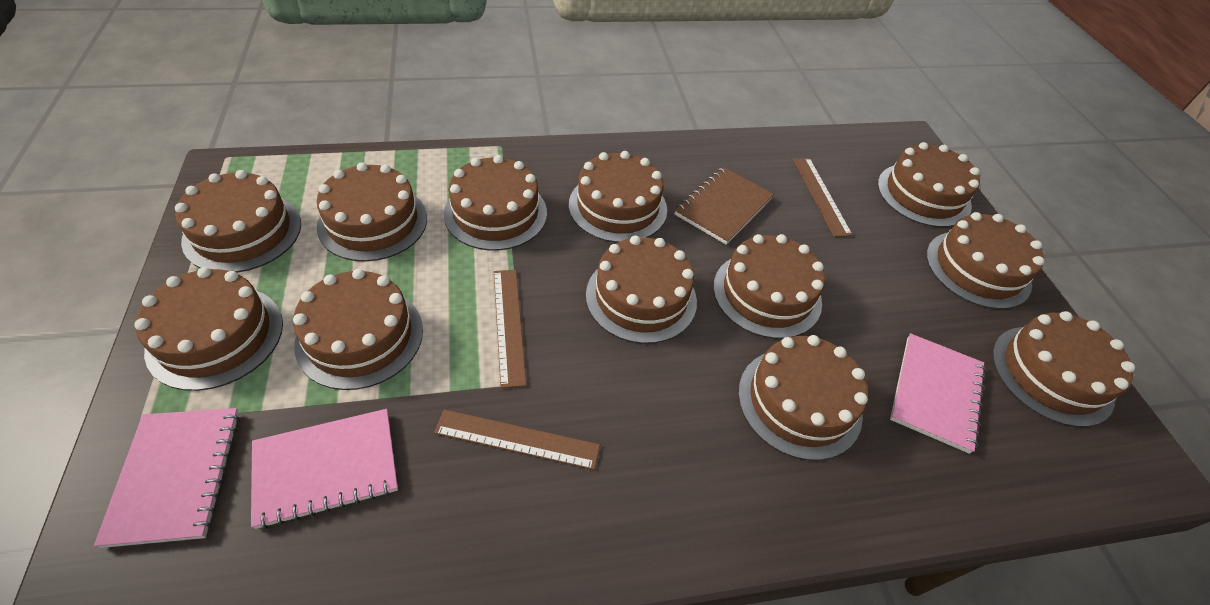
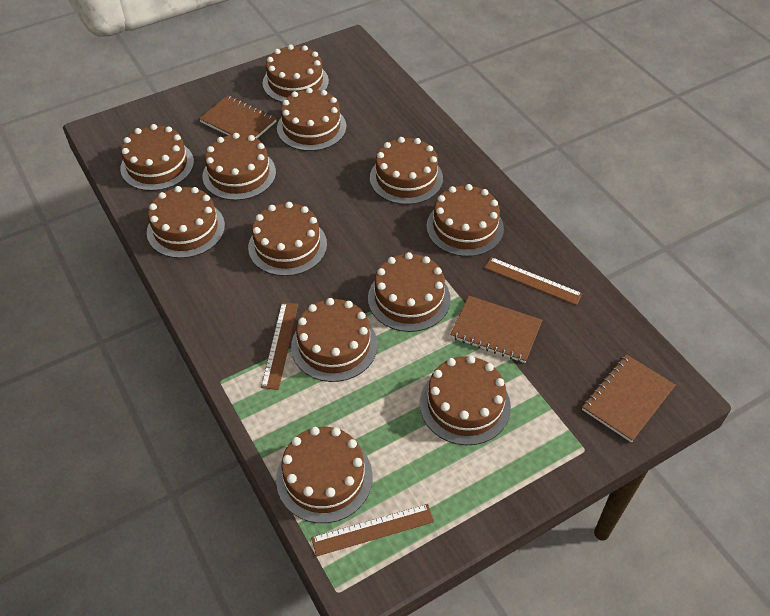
brown notebook: 1 -> 3
pink notebook: 3 -> 0

